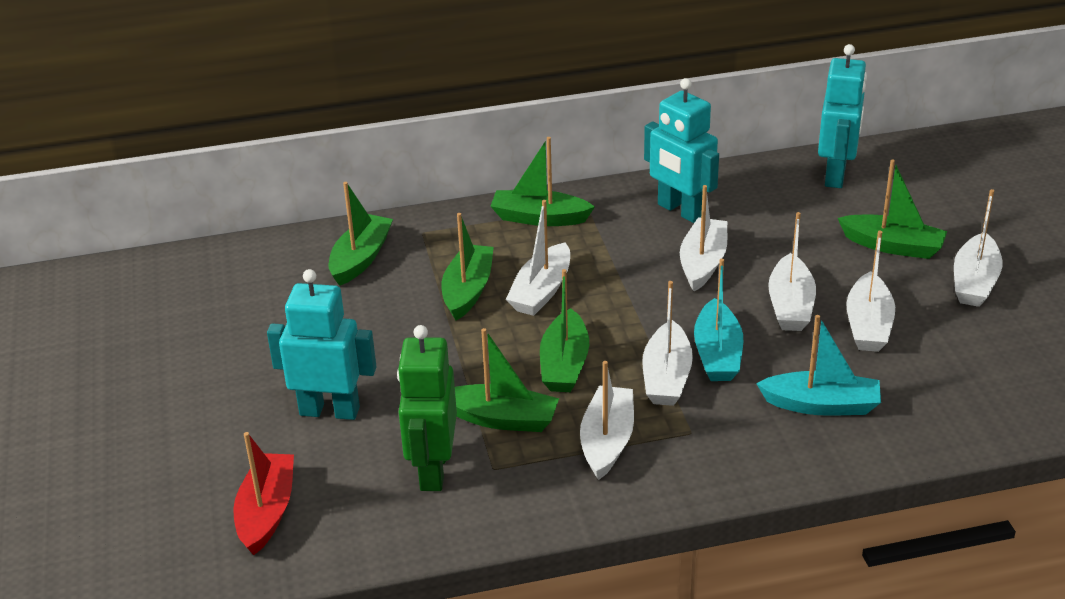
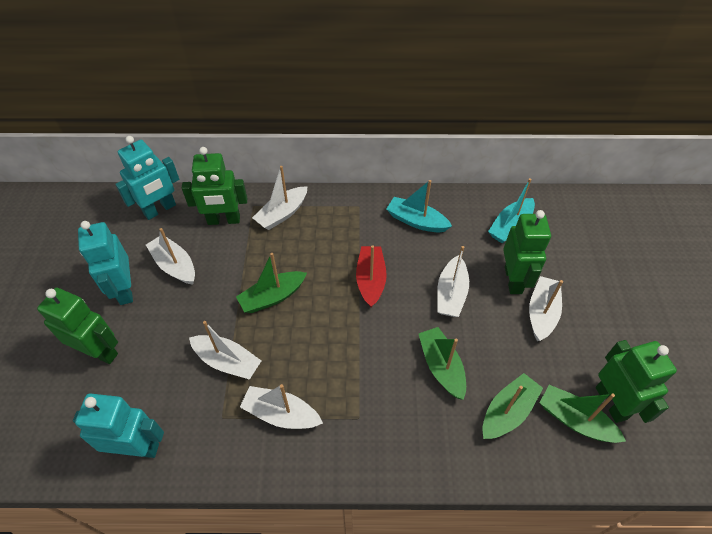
green boat: 6 -> 4
green robot: 1 -> 4
white boat: 7 -> 6

